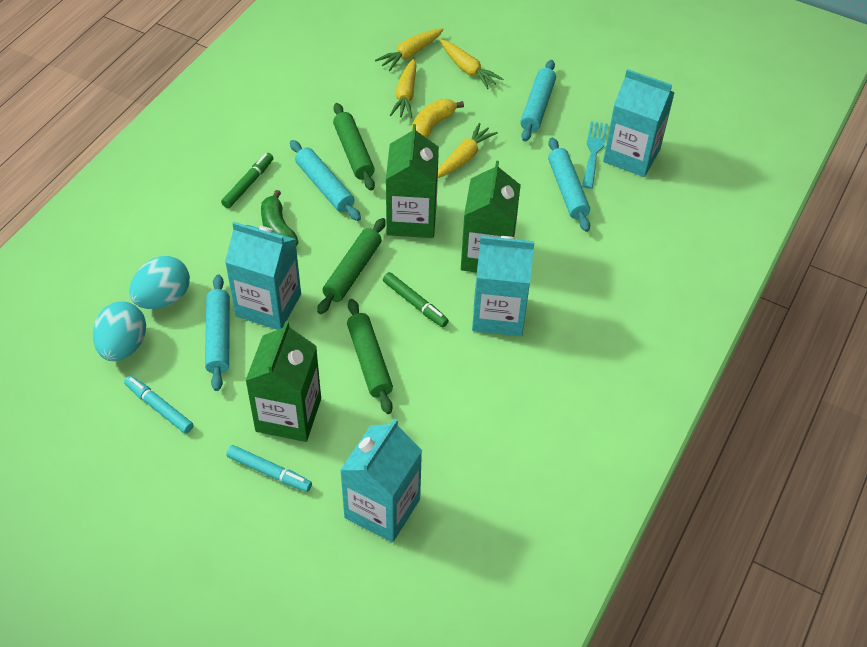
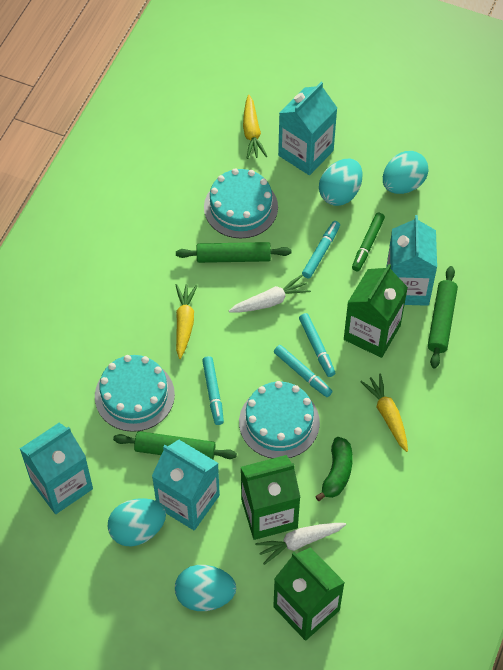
green marker: 2 -> 1
turquoise cake: 0 -> 3
turquoise egg: 2 -> 4
turquoise fork: 1 -> 0
turquoise marker: 2 -> 4
turquoise rolling pin: 4 -> 0
white carrot: 0 -> 2
yellow banana: 1 -> 0
yellow carrot: 4 -> 3

